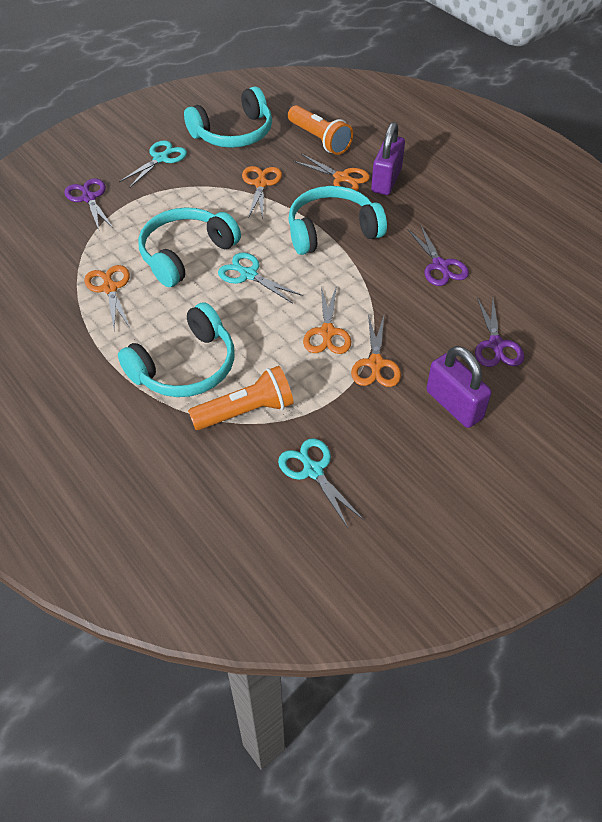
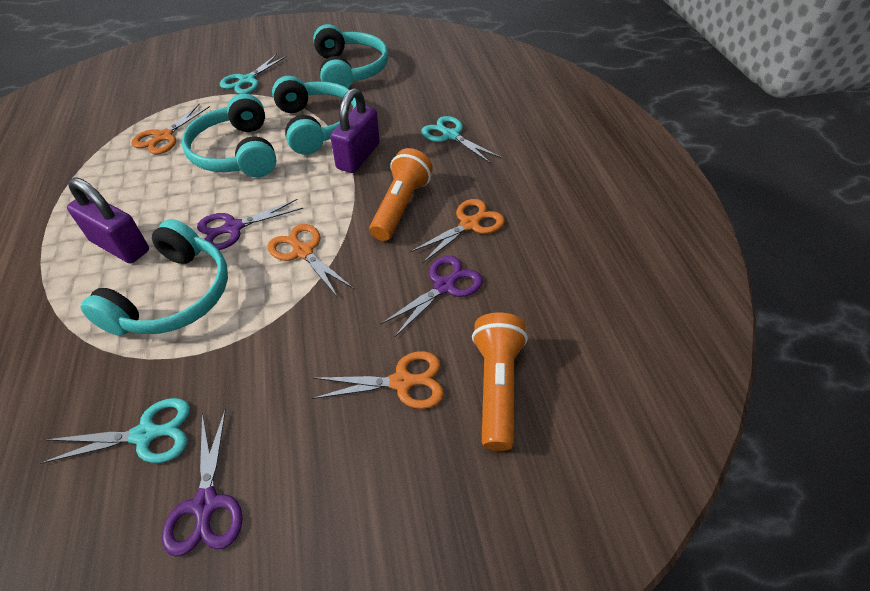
orange scissors: 5 -> 4

